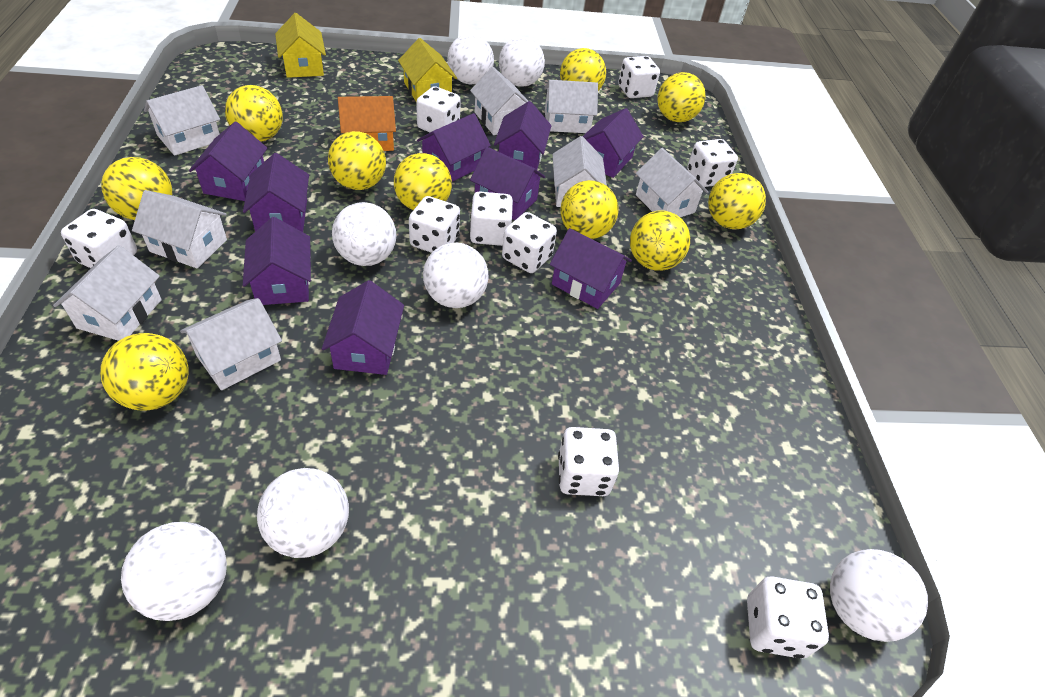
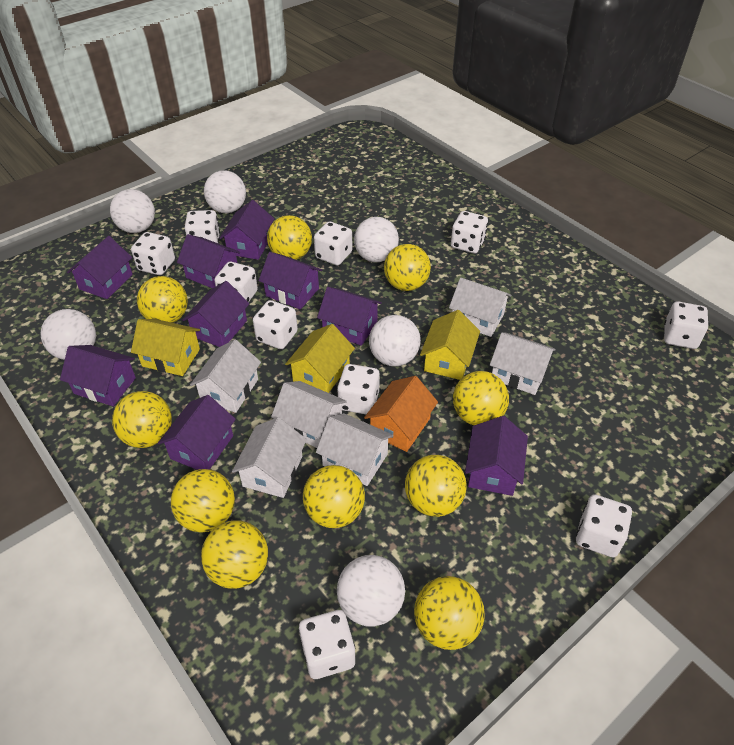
white ball: 7 -> 6
white dice: 9 -> 10
white house: 8 -> 6
yellow house: 2 -> 3

